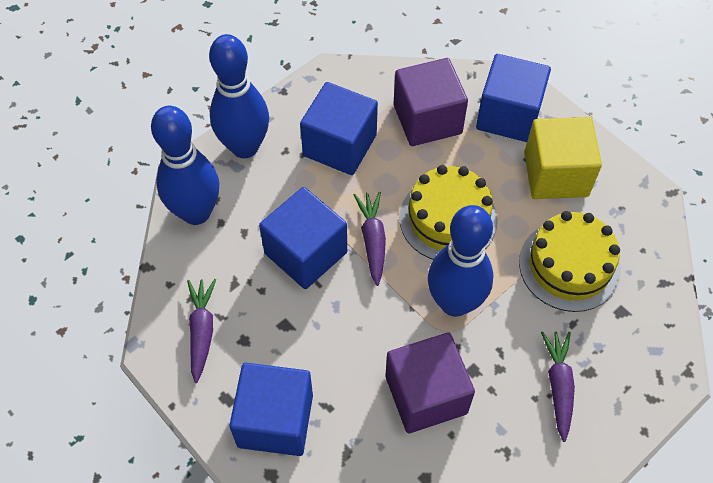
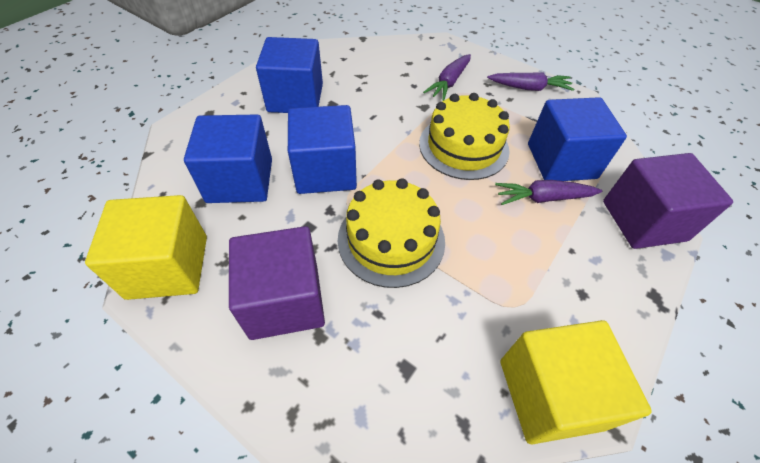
blue bowling pin: 3 -> 0
yellow cube: 1 -> 2

